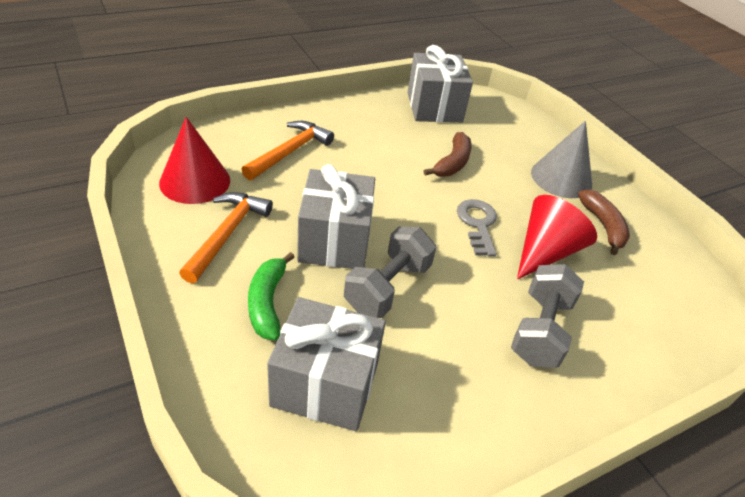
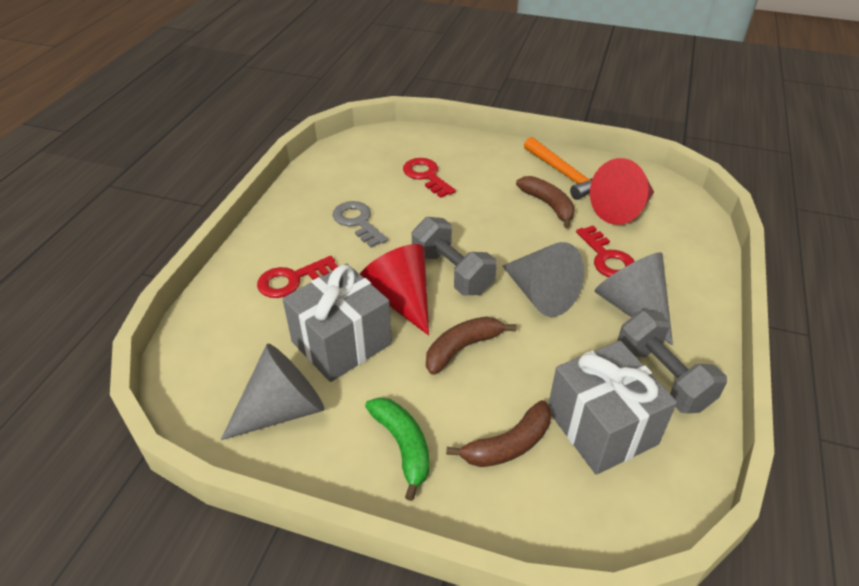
brown banana: 2 -> 3
grey cone: 1 -> 3
grey gift: 3 -> 2
orange hammer: 2 -> 1
red key: 0 -> 3

